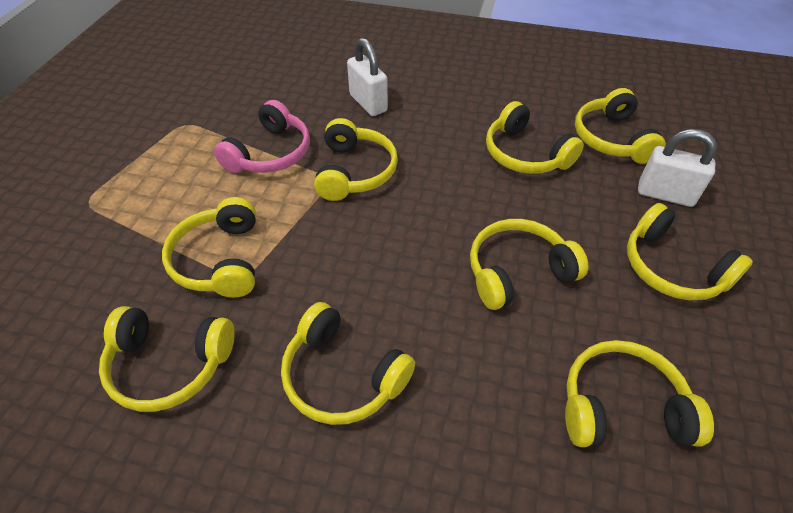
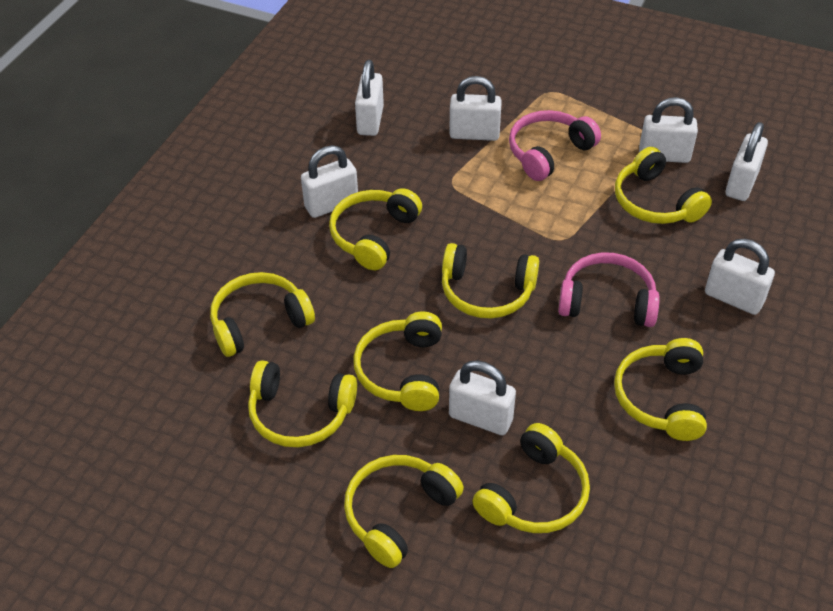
pink headphones: 1 -> 2
white padlock: 2 -> 7

